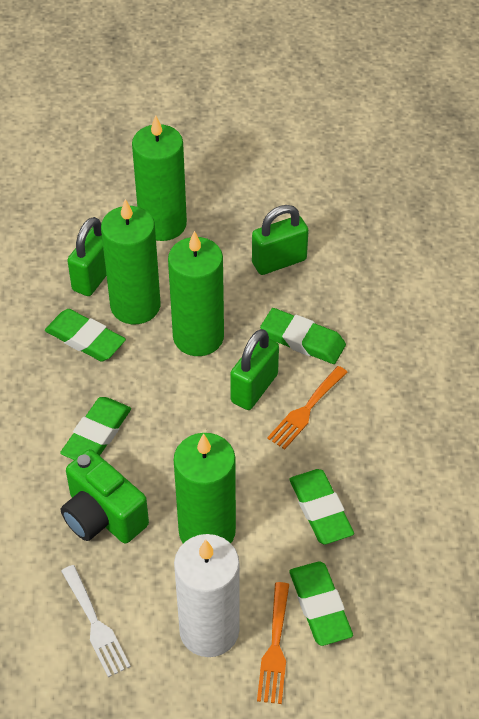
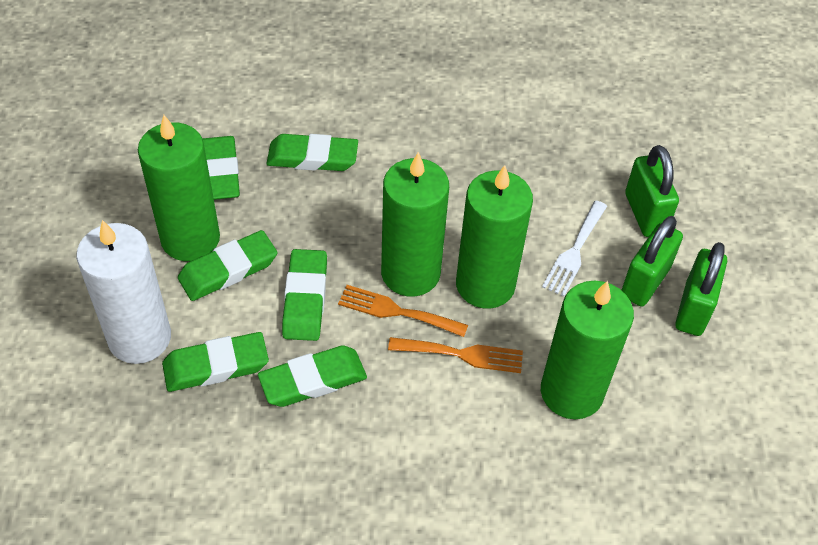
green camera: 1 -> 0
green eraser: 5 -> 6

